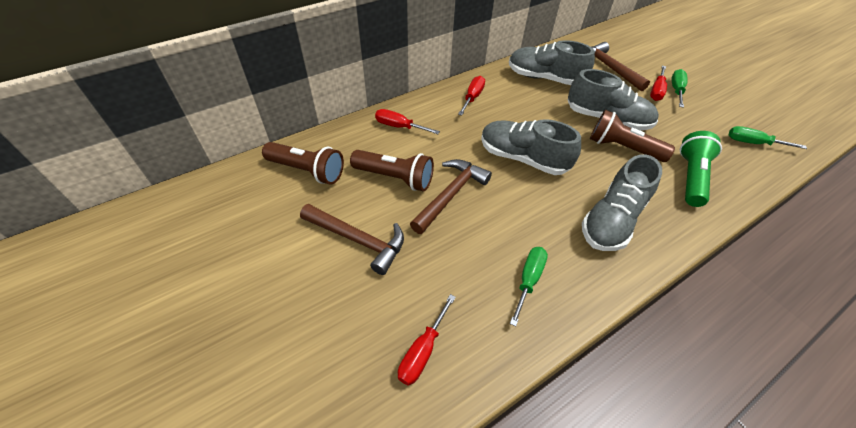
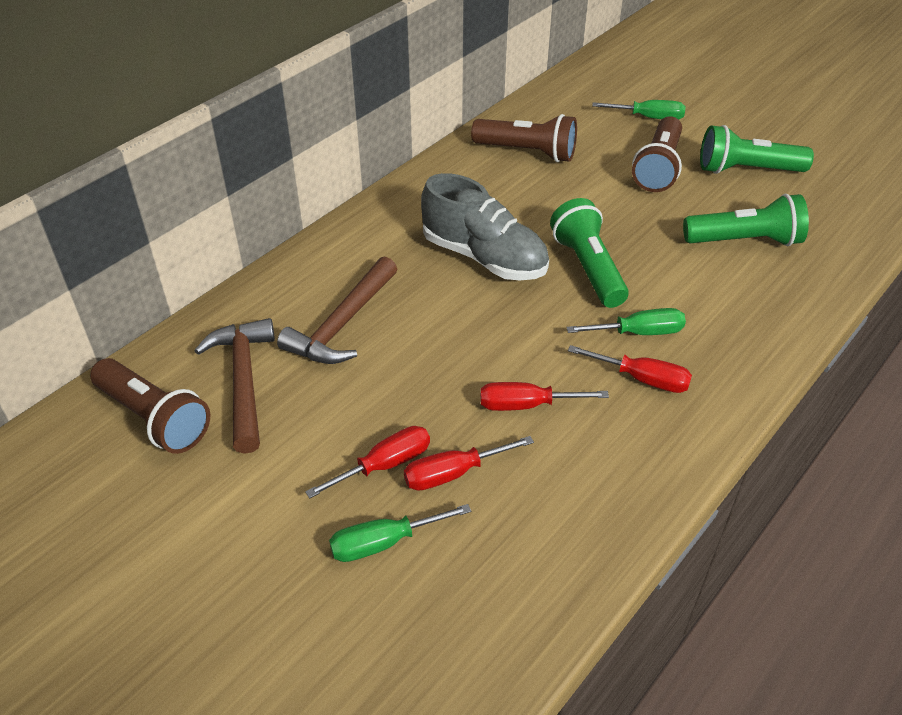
brown hammer: 3 -> 2
green flashlight: 1 -> 3
grey shoe: 4 -> 1

